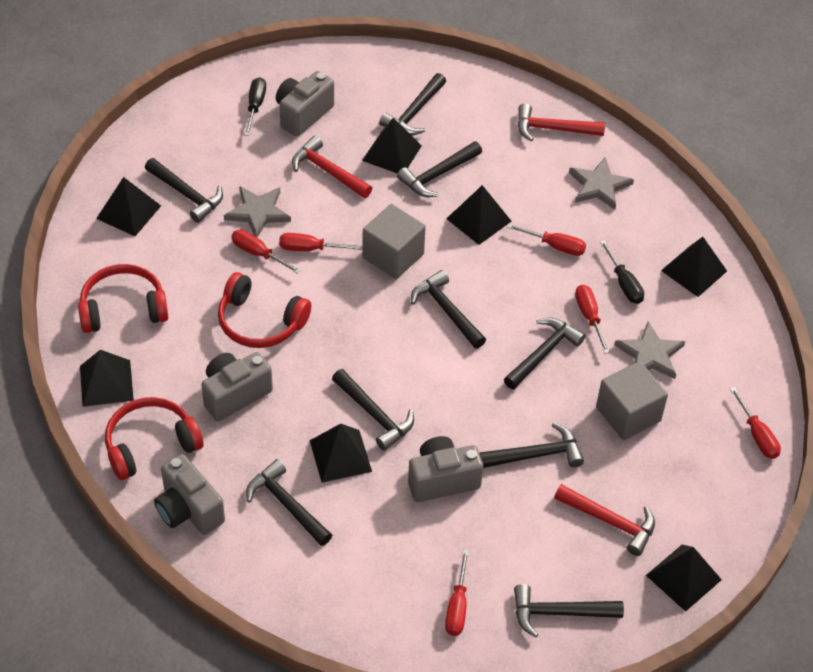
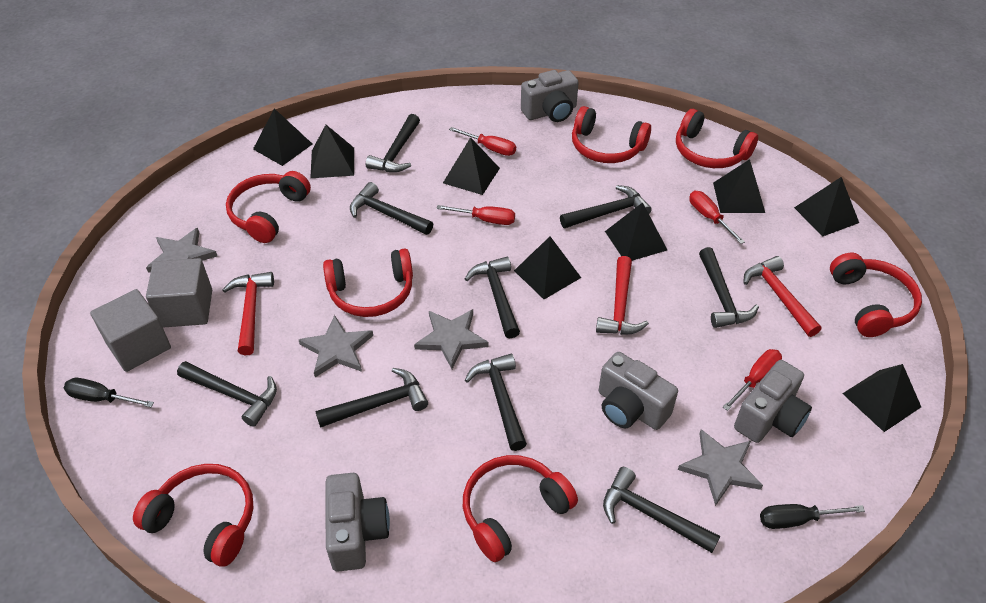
black pyramid: 7 -> 8
grey star: 3 -> 4
red headphones: 3 -> 7
red screwdriver: 6 -> 4

